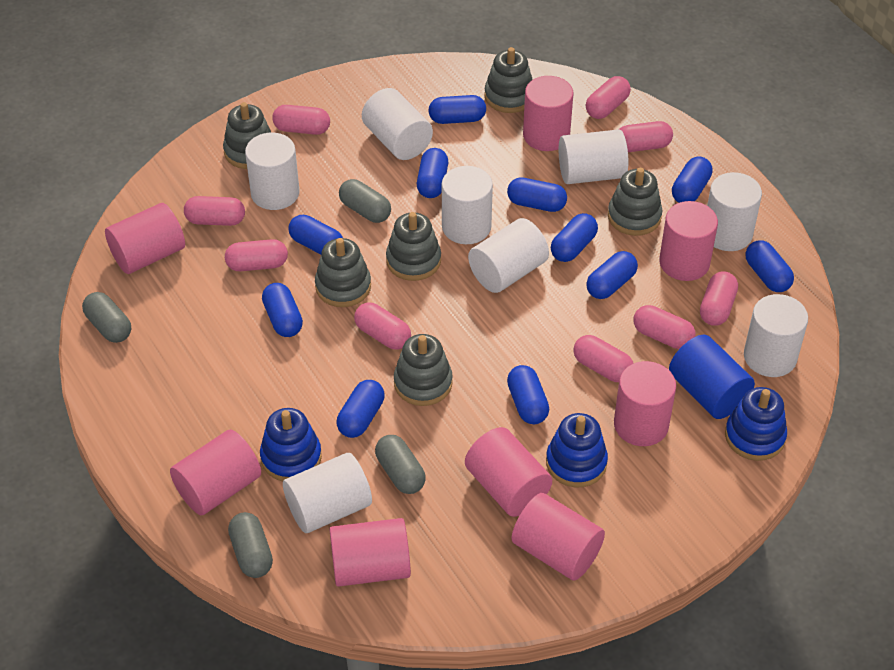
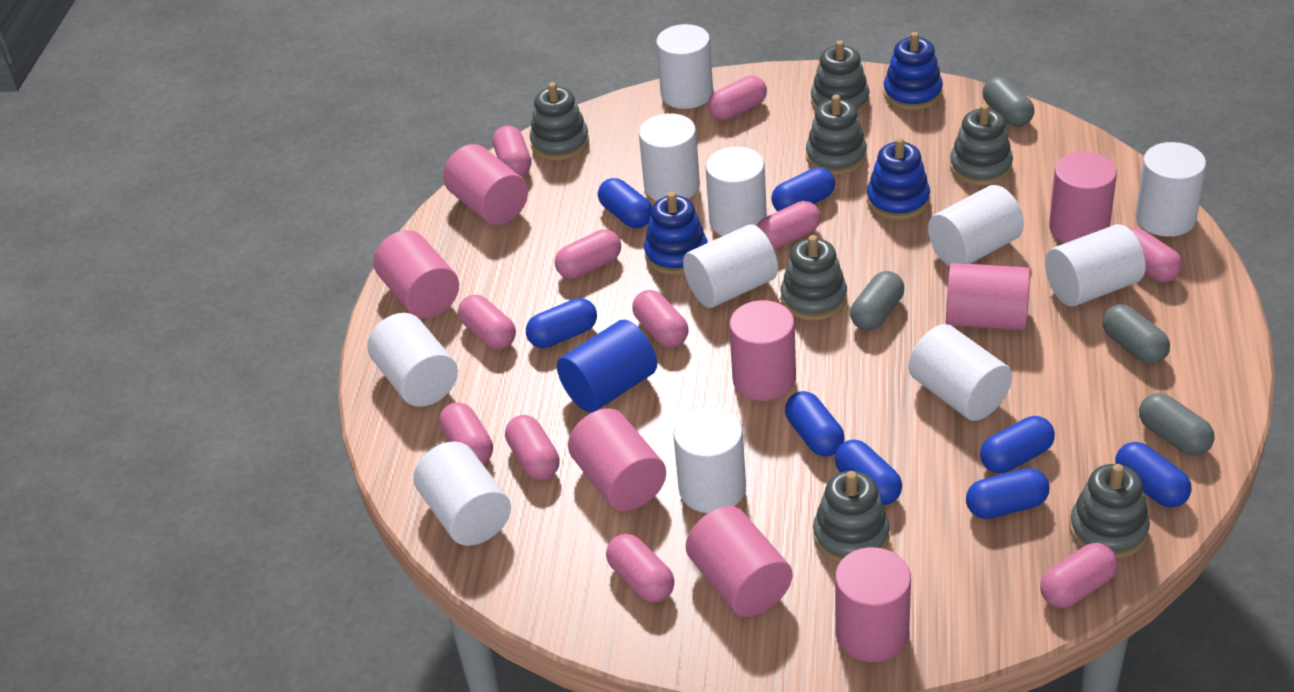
blue capsule: 11 -> 8
grey stacking toy: 6 -> 7
pink capsule: 9 -> 11
white cylinder: 8 -> 11

